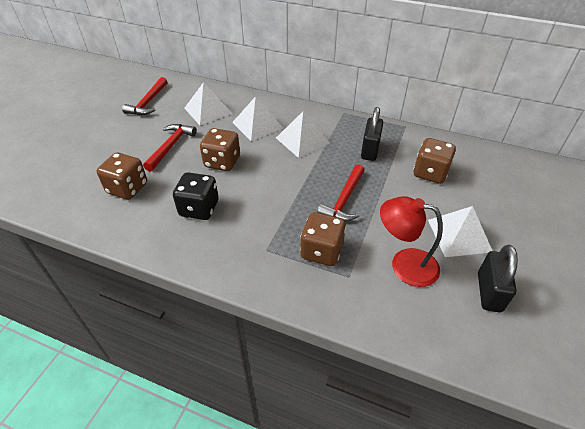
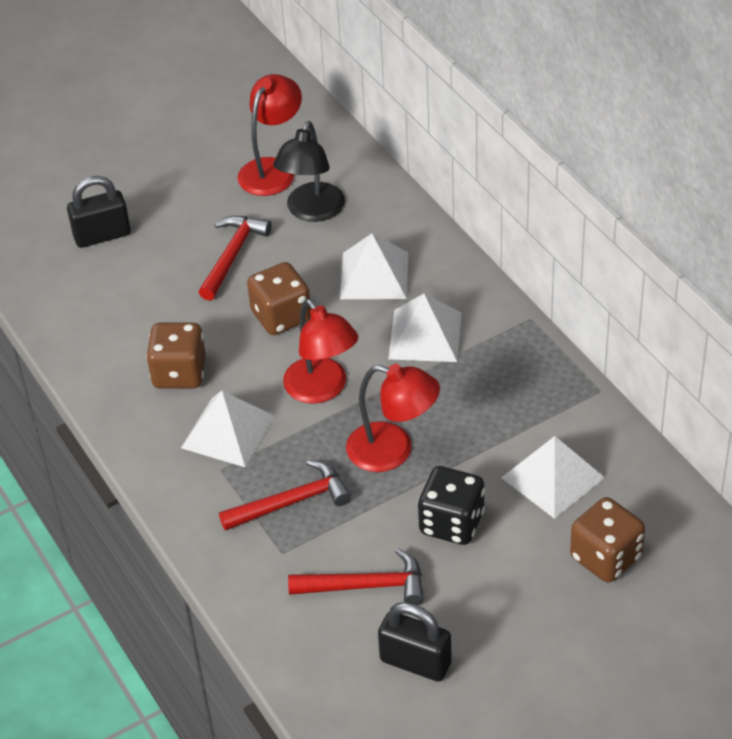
black lamp: 0 -> 1
brown dice: 4 -> 3
red lamp: 1 -> 3

